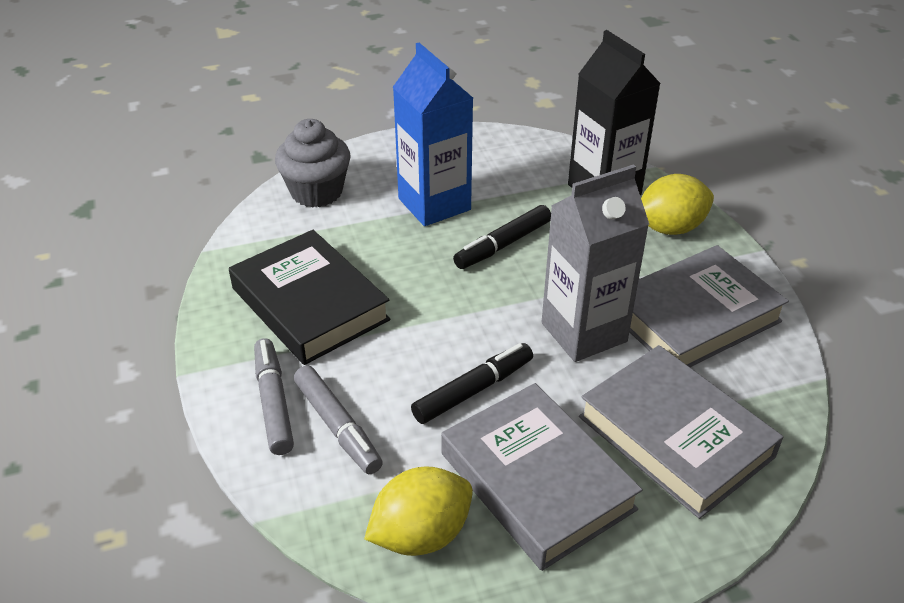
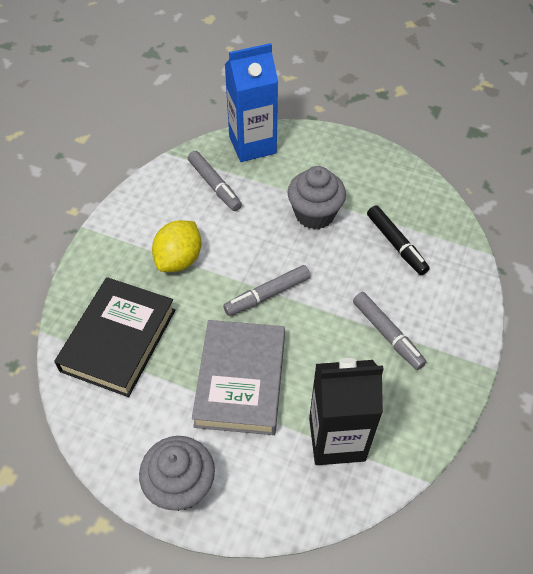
black marker: 2 -> 1
grey book: 3 -> 1
grey carton: 1 -> 0
grey cupcake: 1 -> 2
grey marker: 2 -> 3
yellow lemon: 2 -> 1

